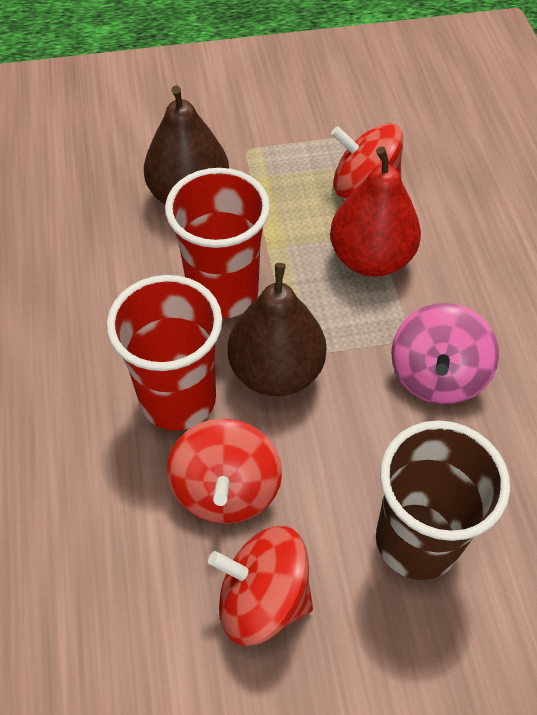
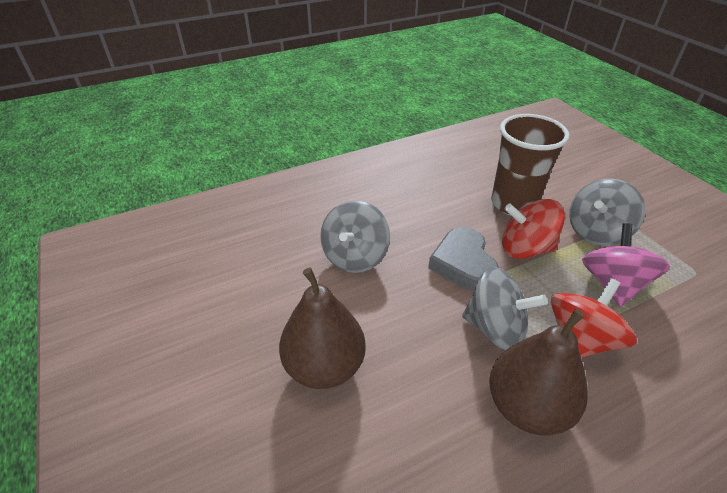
grey heart: 0 -> 1
grey spinning top: 0 -> 3
red cup: 2 -> 0
red pear: 1 -> 0
red spinning top: 3 -> 2

